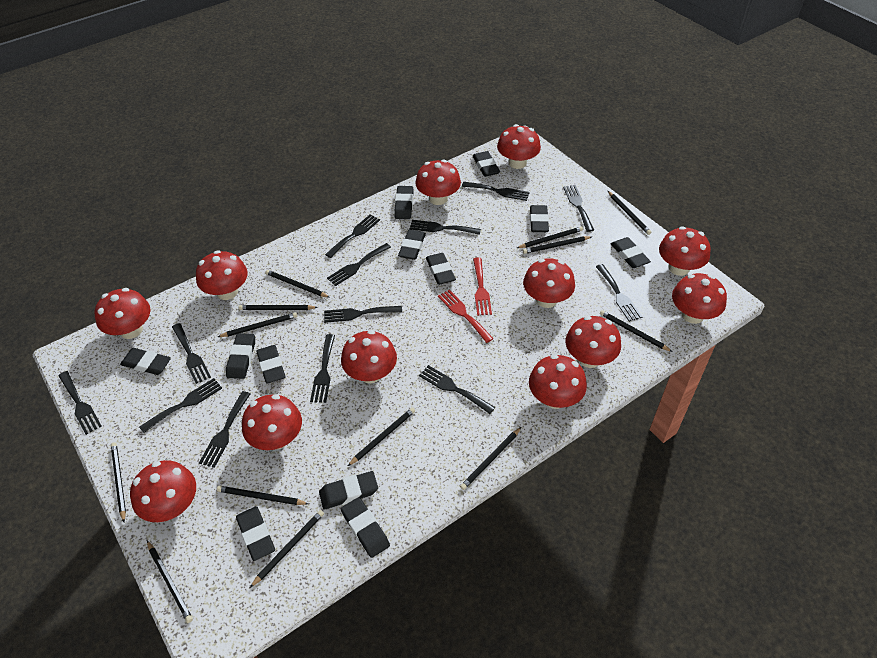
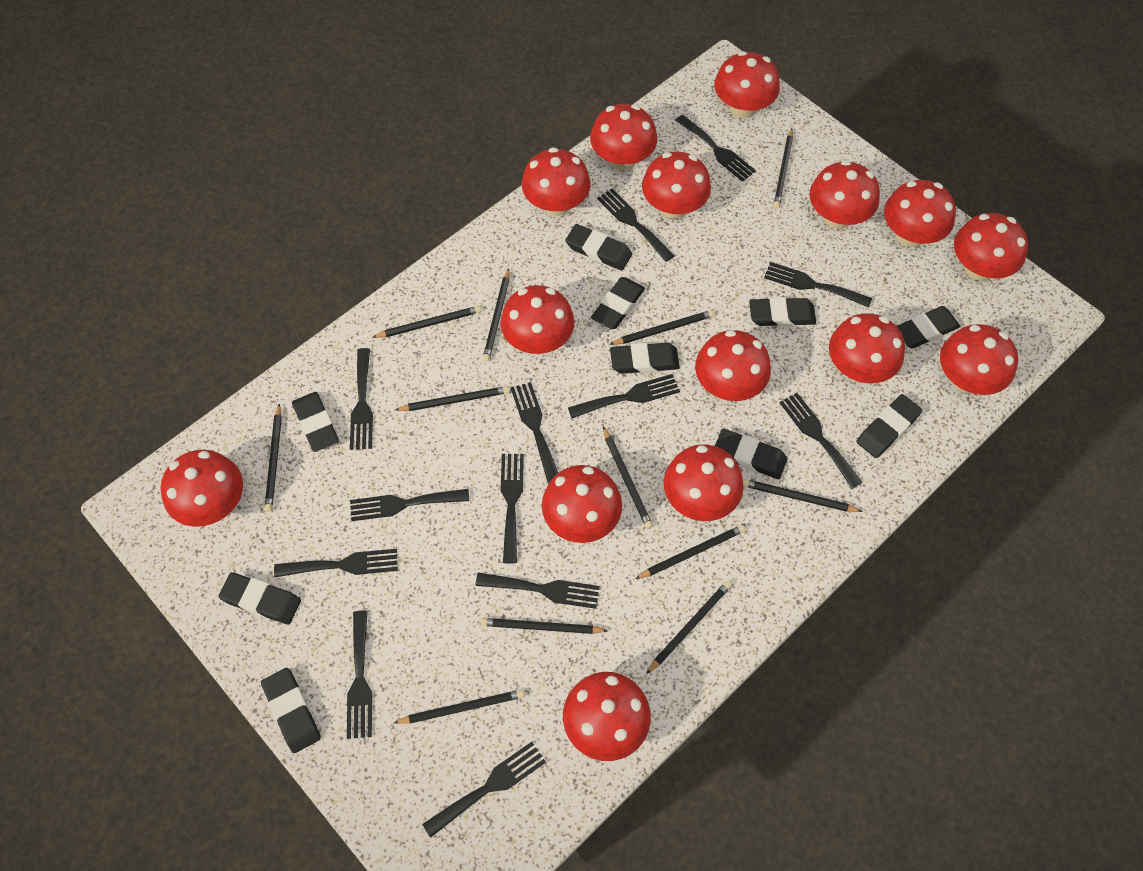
black eraser: 12 -> 10
black pencil: 13 -> 12
red fork: 2 -> 0
red mushroom: 12 -> 15

